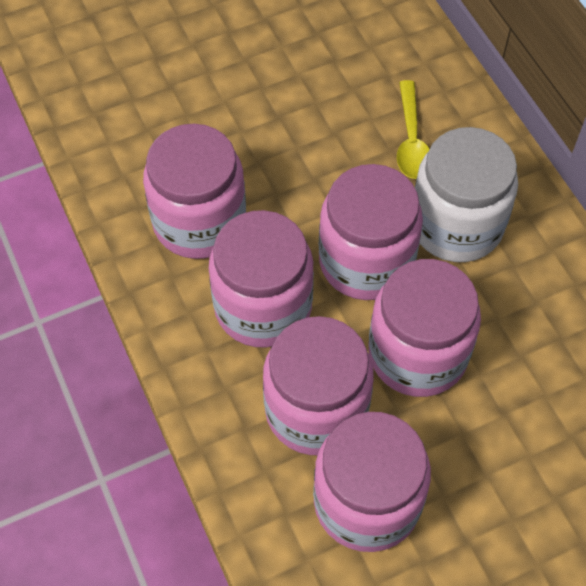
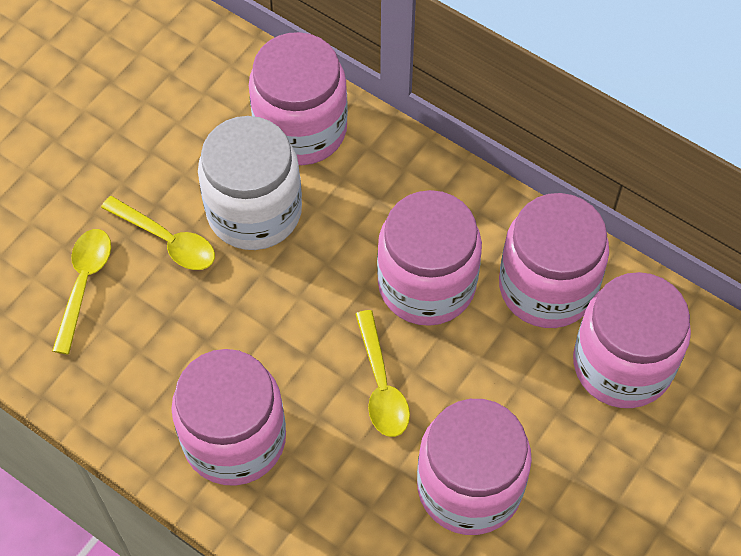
yellow spoon: 1 -> 3

